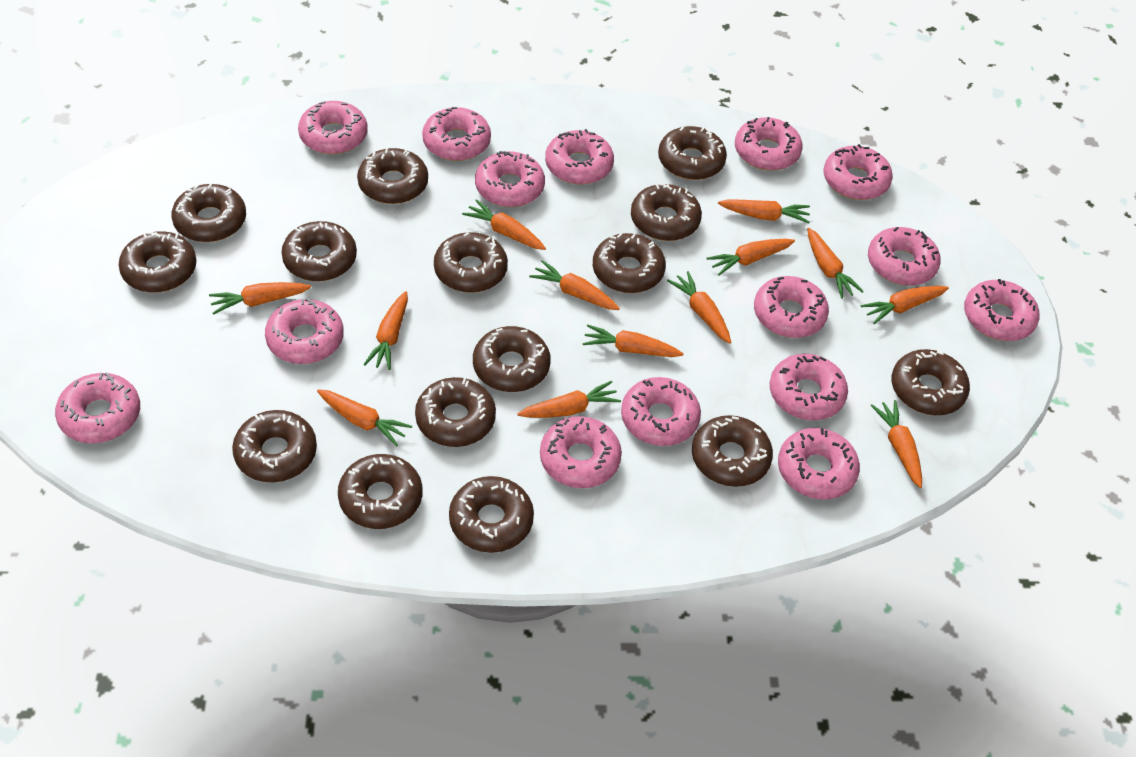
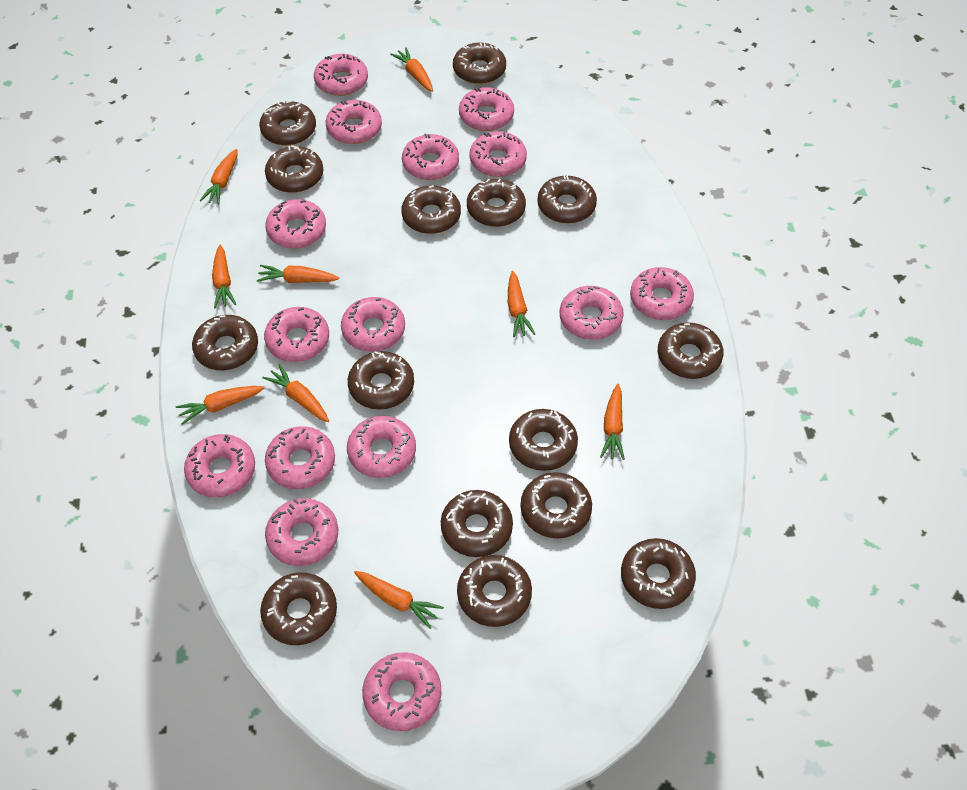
orange carrot: 13 -> 9

